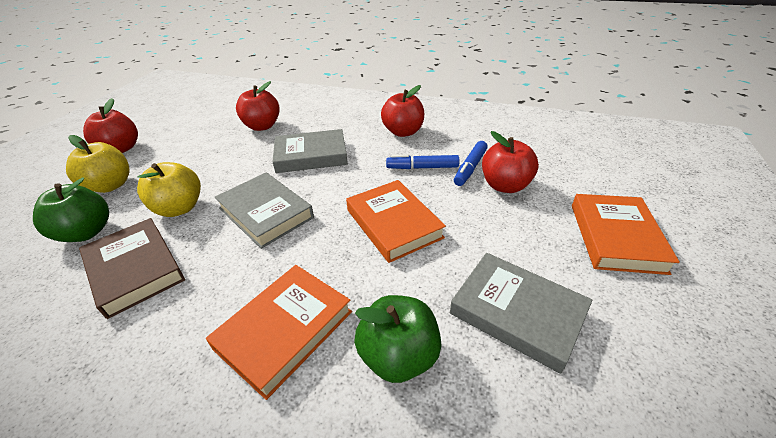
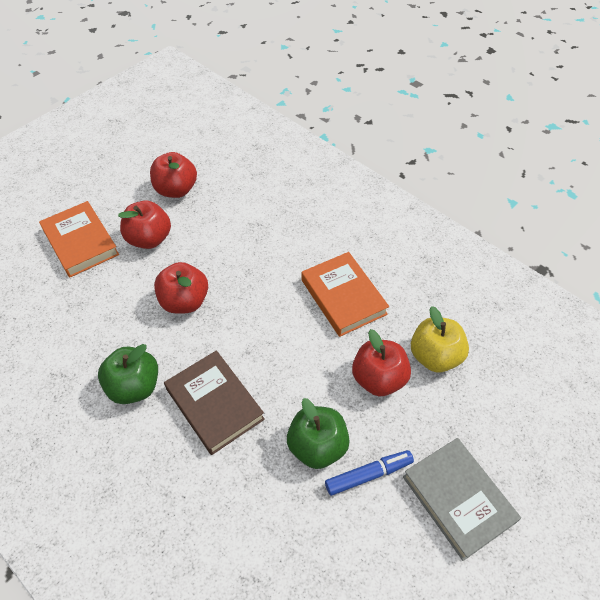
blue marker: 2 -> 1
grey book: 3 -> 1
orange book: 3 -> 2
yellow apple: 2 -> 1

